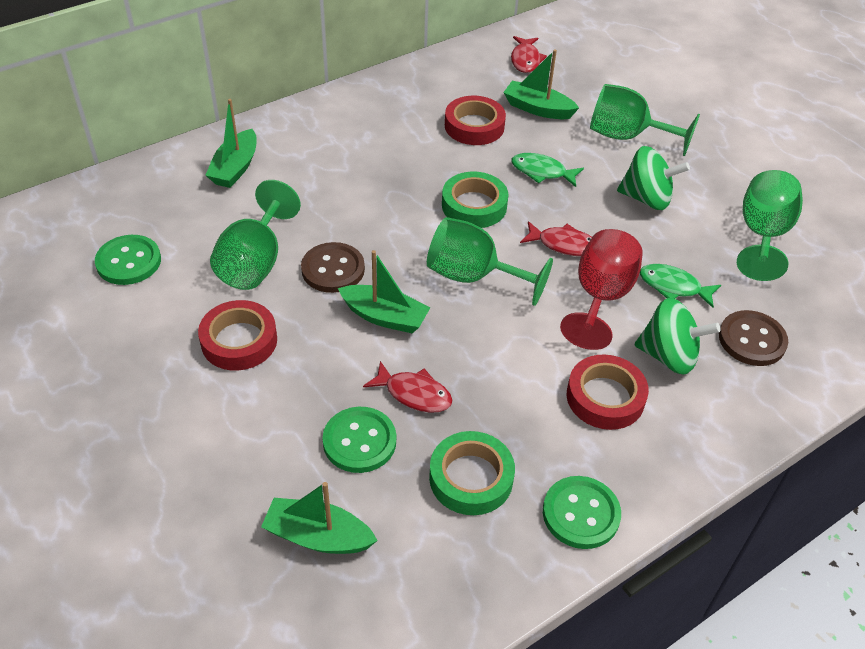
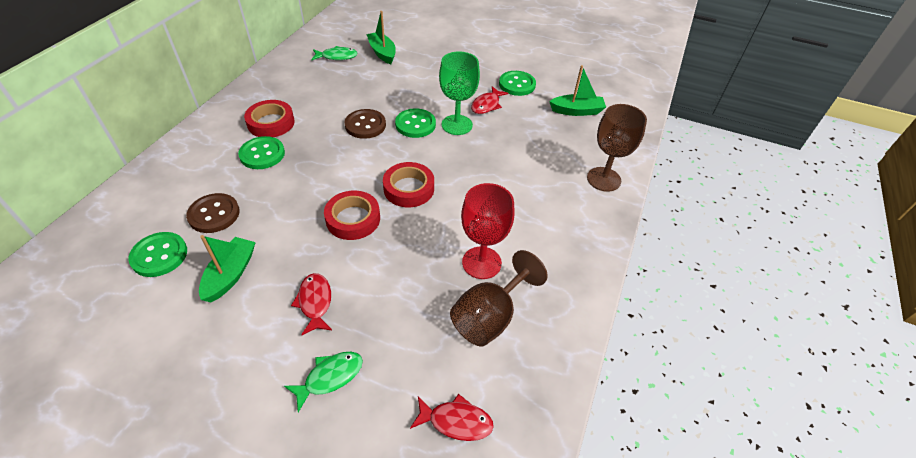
brown goblet: 0 -> 2
green boat: 4 -> 3
green button: 3 -> 4
green goblet: 4 -> 1
green spinning top: 2 -> 0
green tape: 2 -> 0

